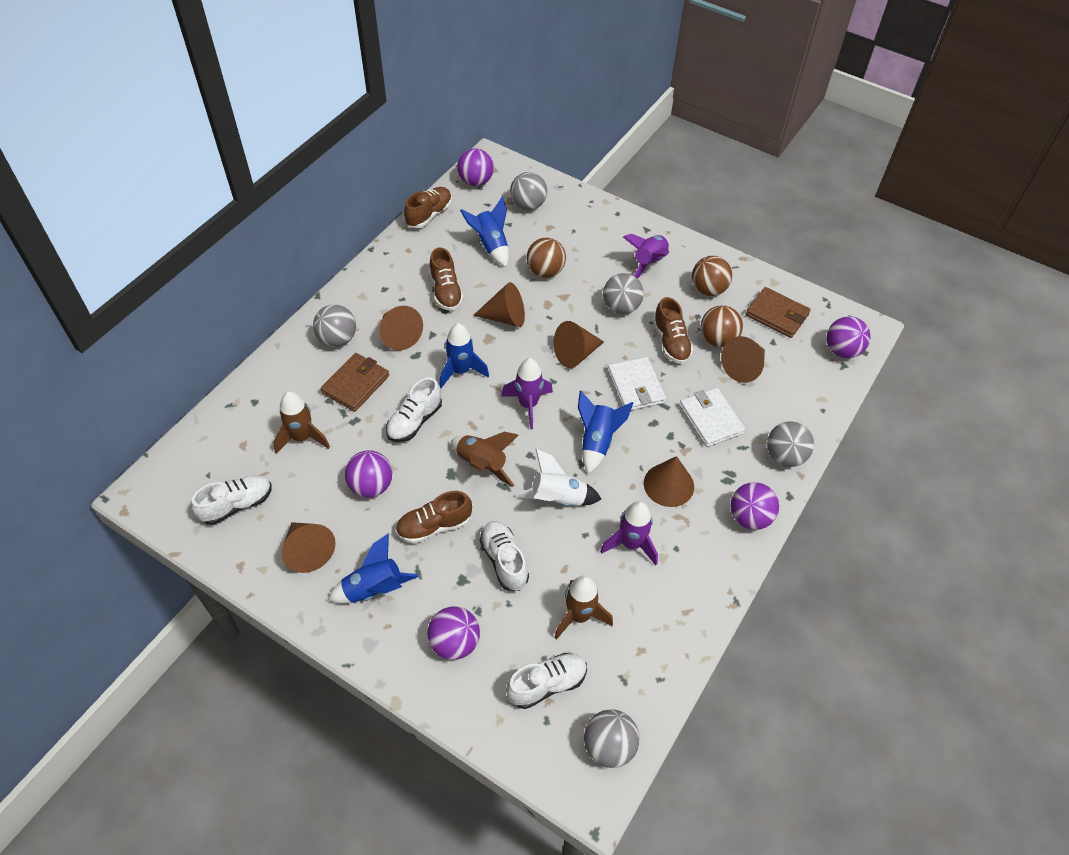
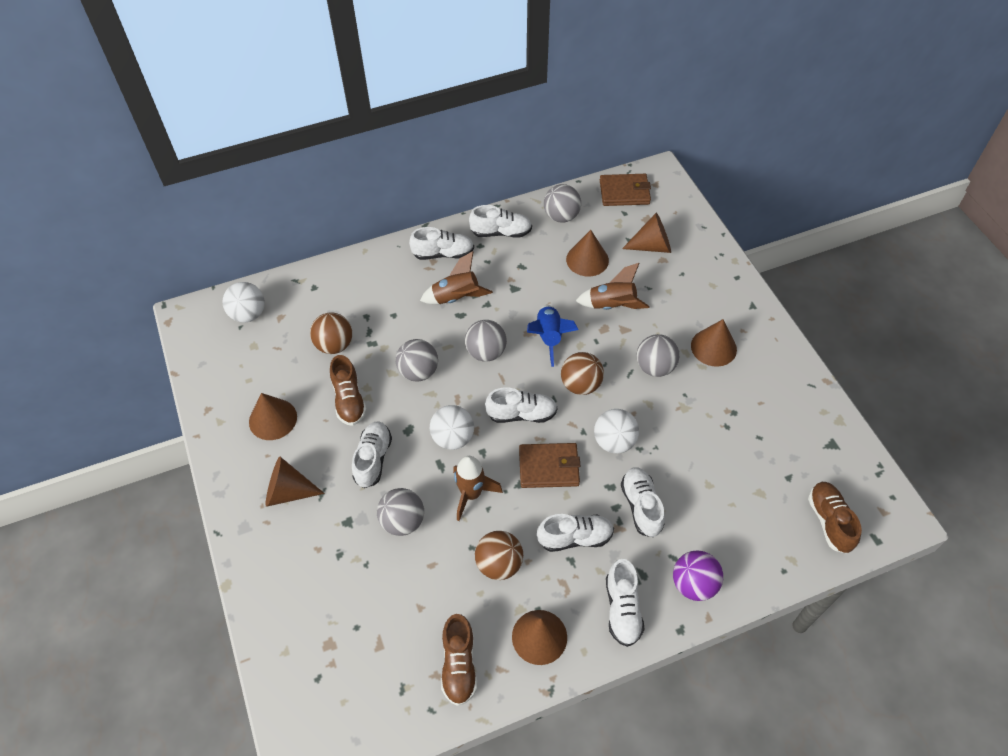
blue rocket: 4 -> 1
brown shoe: 4 -> 3
purple ball: 5 -> 1
purple rocket: 3 -> 0
white ball: 0 -> 3
white rocket: 1 -> 0
white shoe: 4 -> 7
white wallet: 2 -> 0

